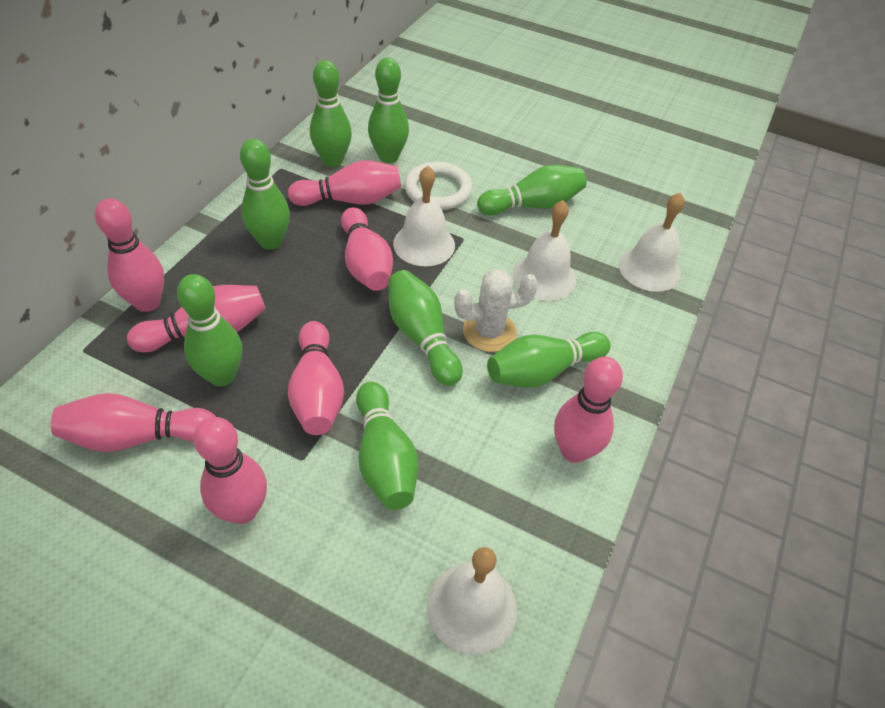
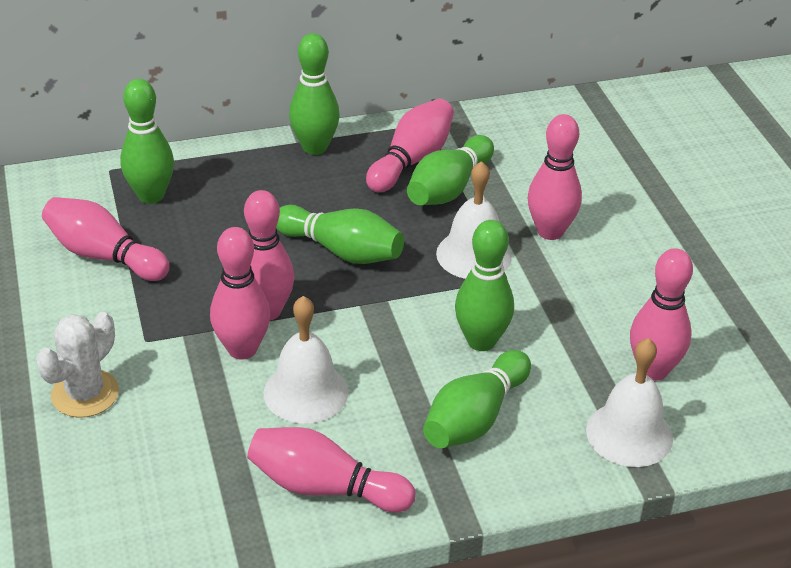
green bowling pin: 8 -> 6
pink bowling pin: 8 -> 7
white bell: 4 -> 3
white ring: 1 -> 0

